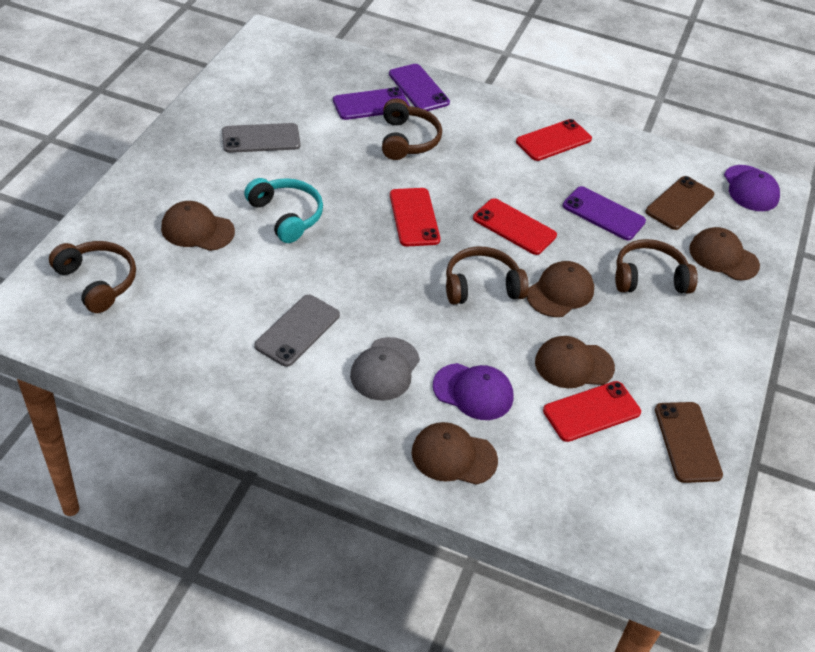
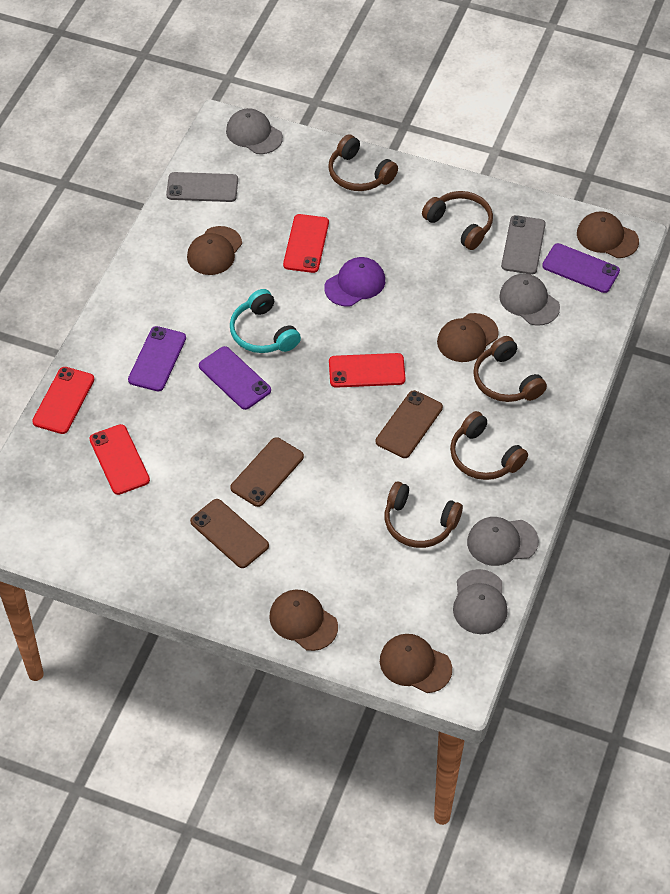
brown headphones: 4 -> 5
brown phone: 2 -> 3
grey cap: 1 -> 4
purple cap: 2 -> 1

